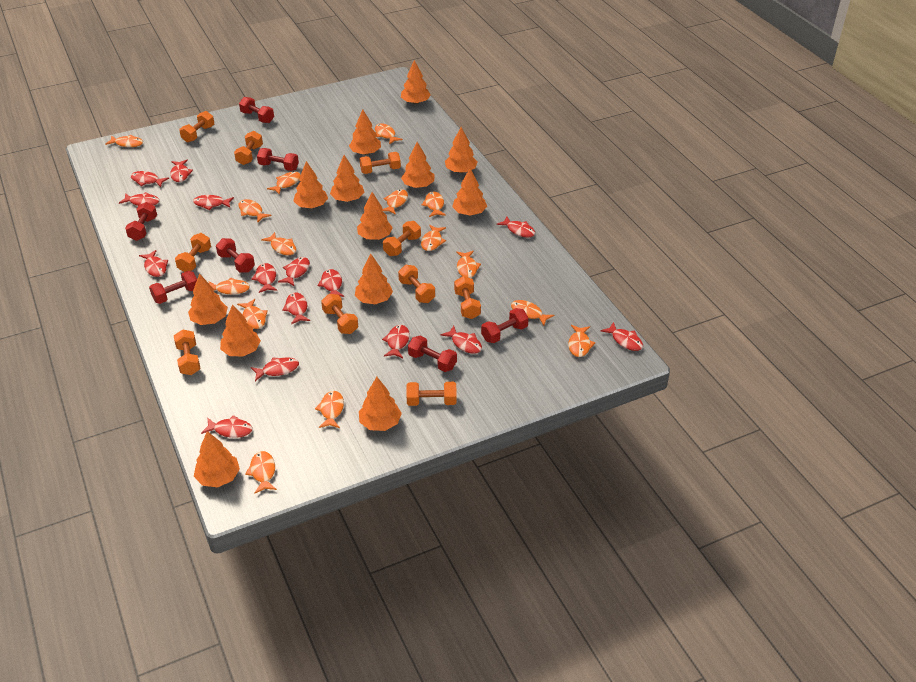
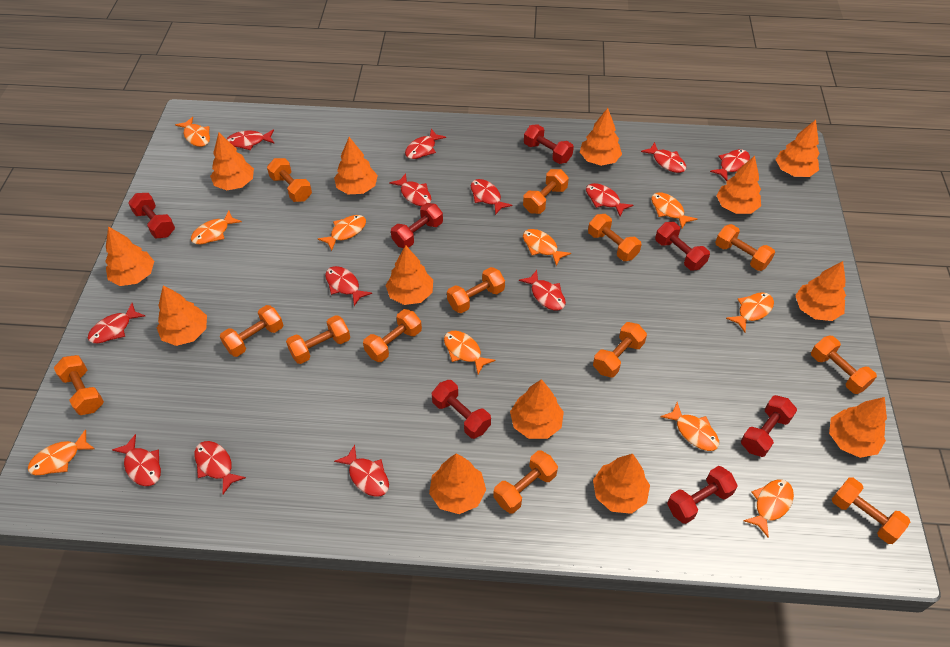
orange dumbbell: 10 -> 13
orange fish: 15 -> 10
red fish: 15 -> 13

